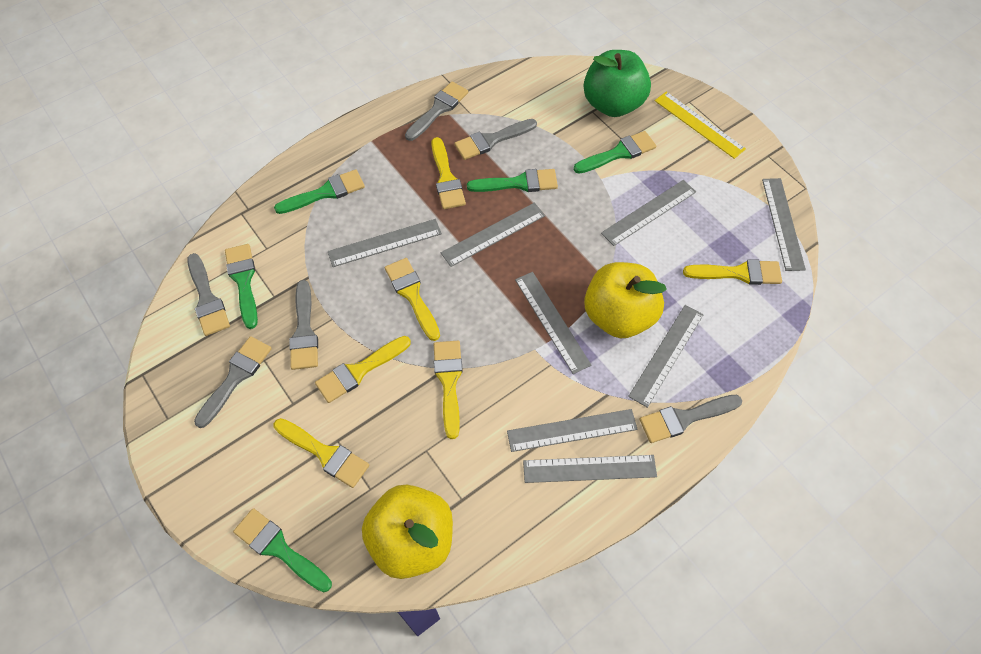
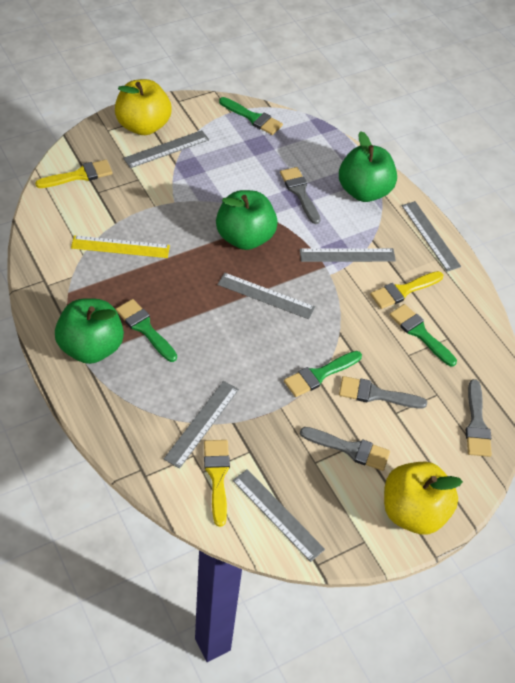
green apple: 1 -> 3
green brush: 5 -> 4
grey brush: 6 -> 4
grey ruler: 8 -> 6
yellow brush: 6 -> 3

